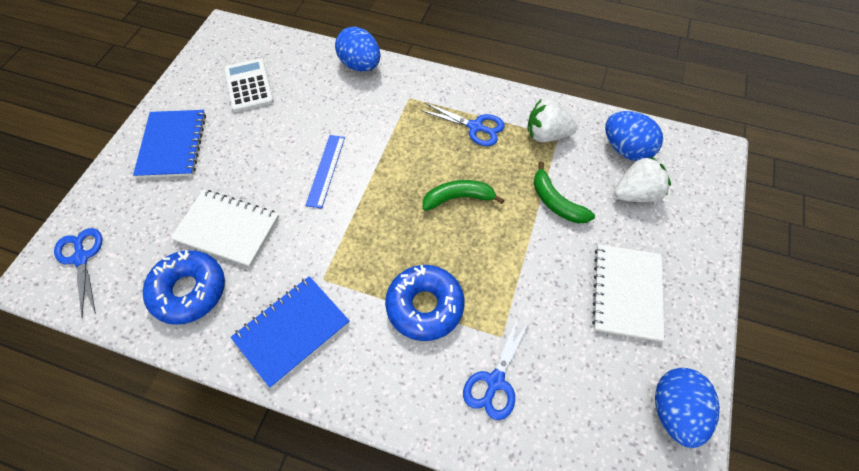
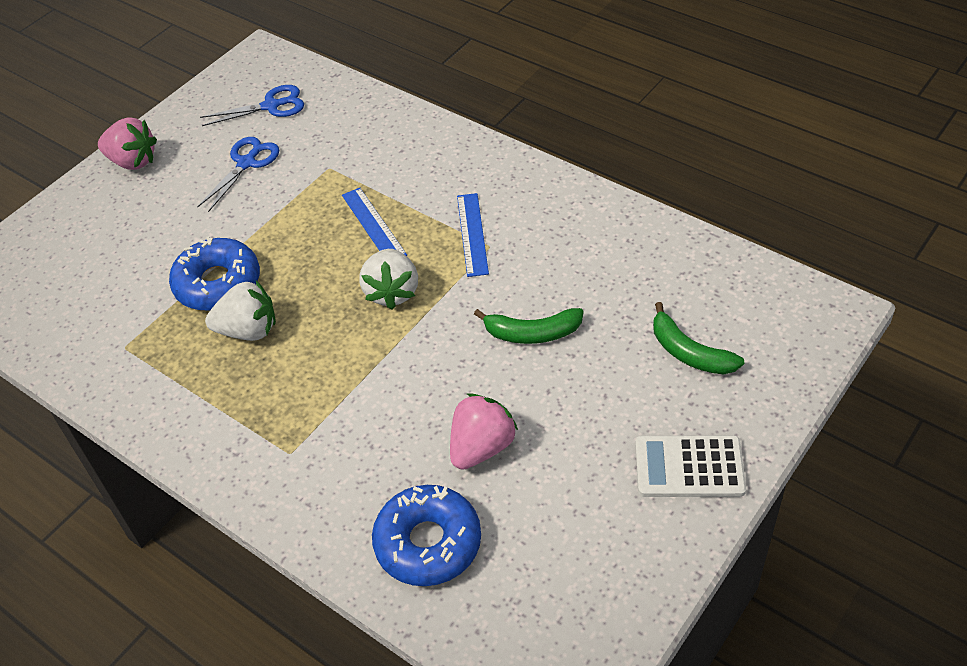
blue egg: 3 -> 0
blue notebook: 2 -> 0
blue ruler: 1 -> 2
blue scissors: 3 -> 2
pink strawberry: 0 -> 2
white notebook: 2 -> 0

